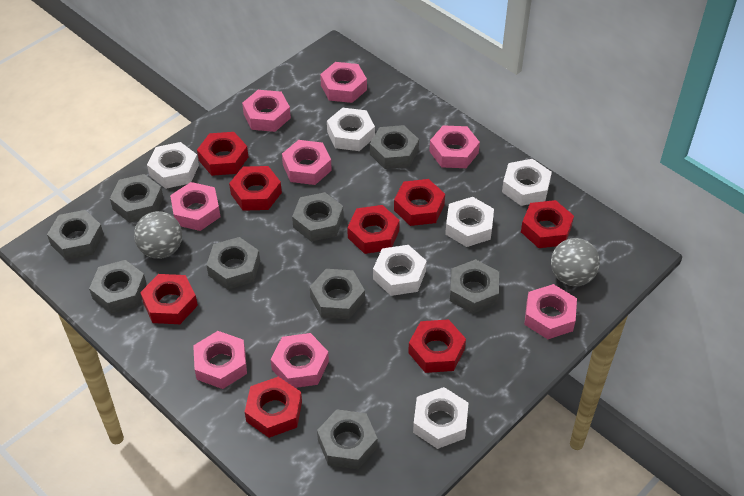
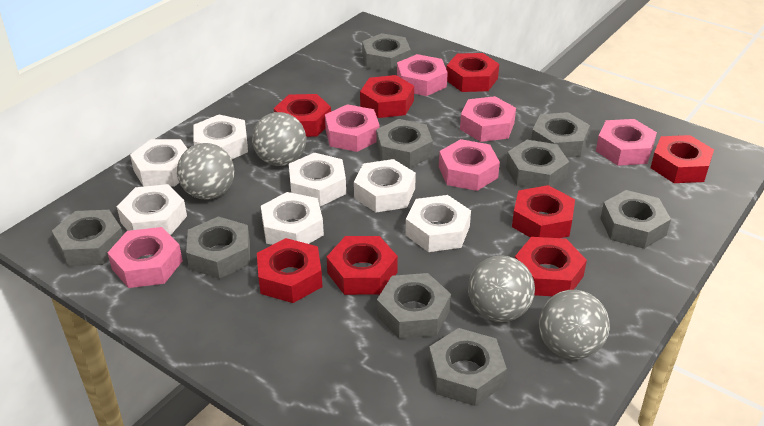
grey ball: 2 -> 4
pink nut: 8 -> 6
white nut: 6 -> 7

